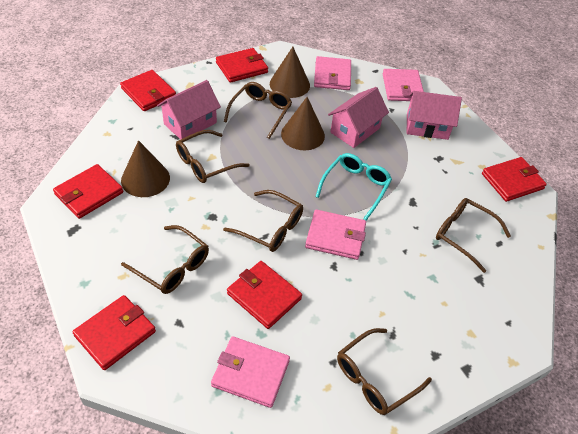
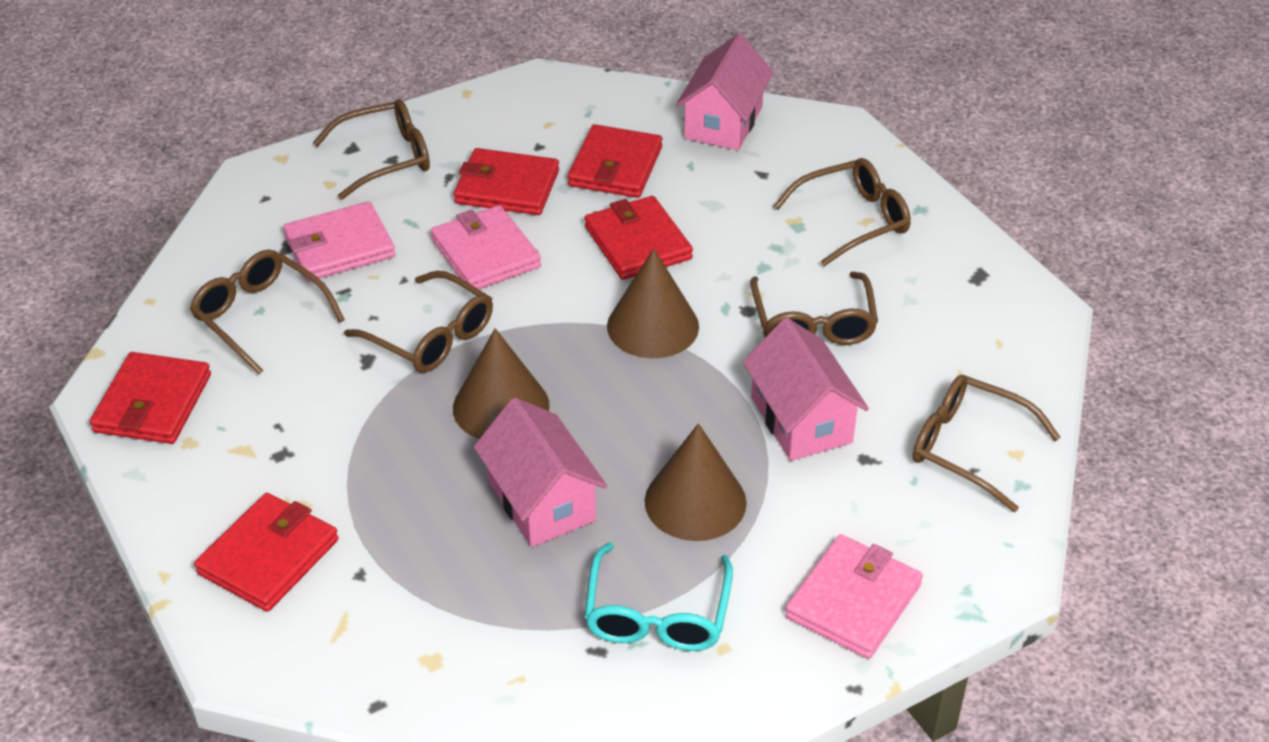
pink wallet: 4 -> 3
red wallet: 6 -> 5

